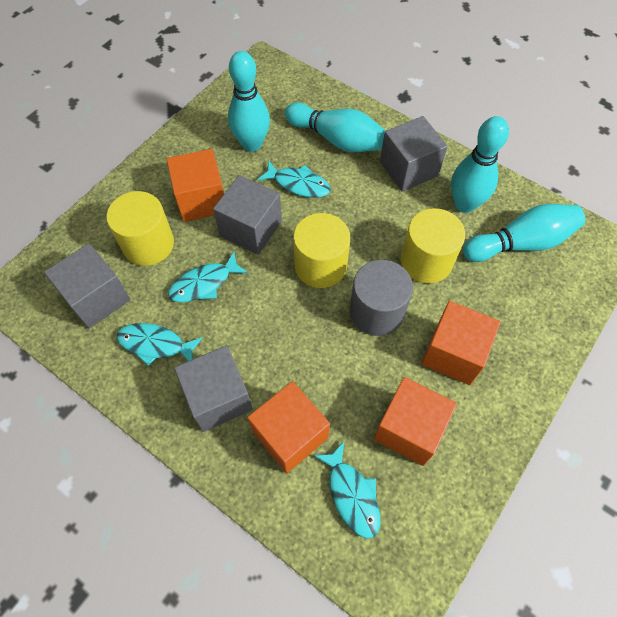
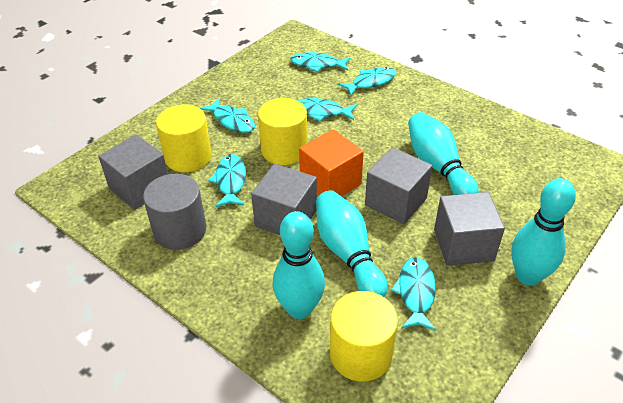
orange cube: 4 -> 1
turquoise fish: 4 -> 6

